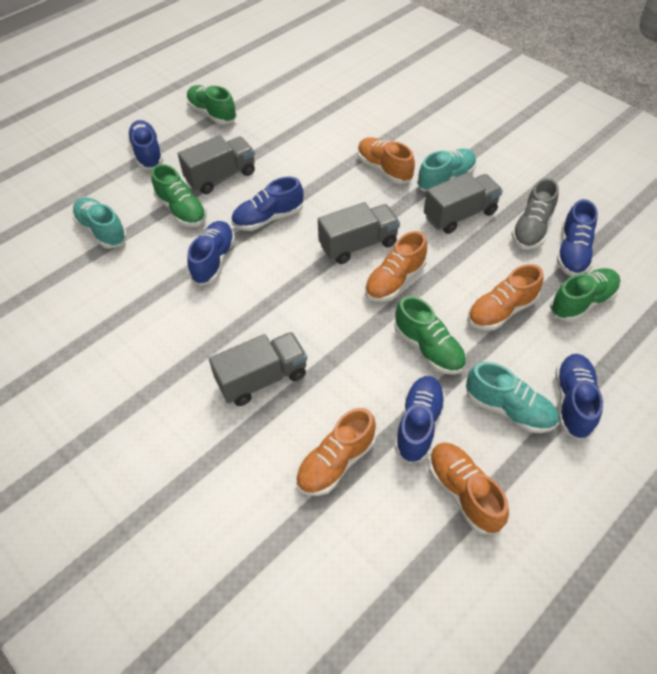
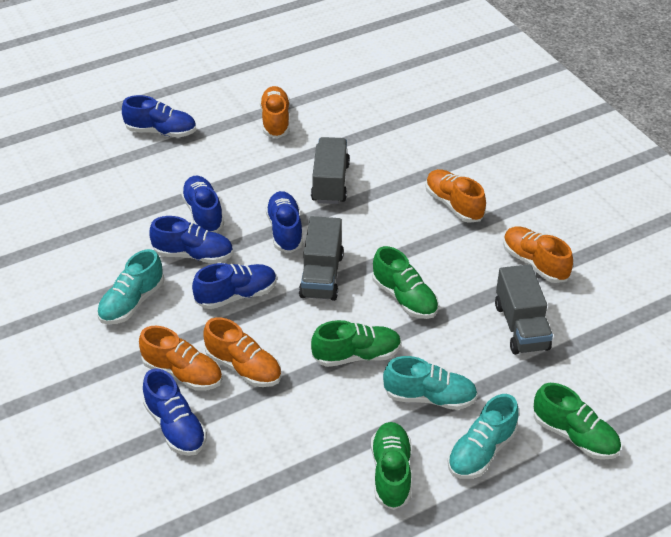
grey shoe: 1 -> 0
grey truck: 4 -> 3

